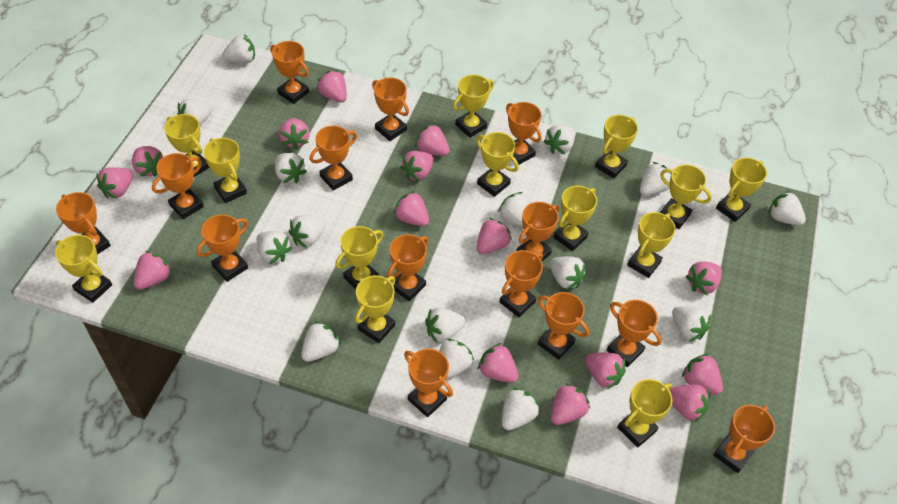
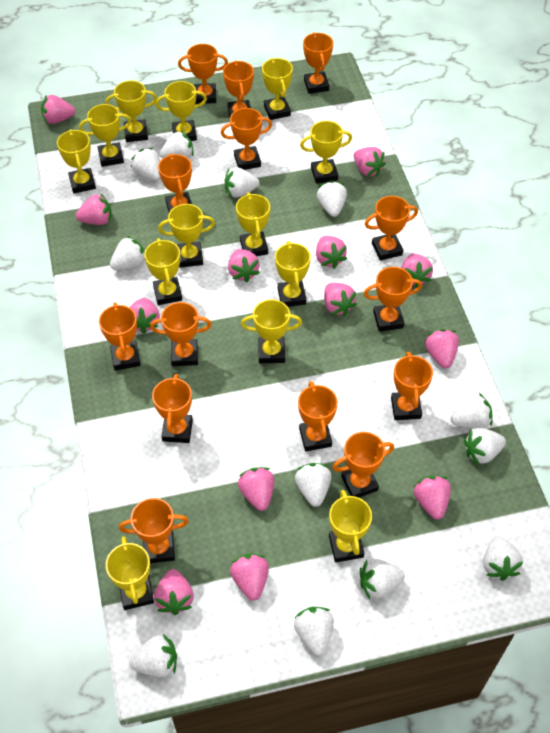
pink strawberry: 15 -> 13
white strawberry: 15 -> 12

